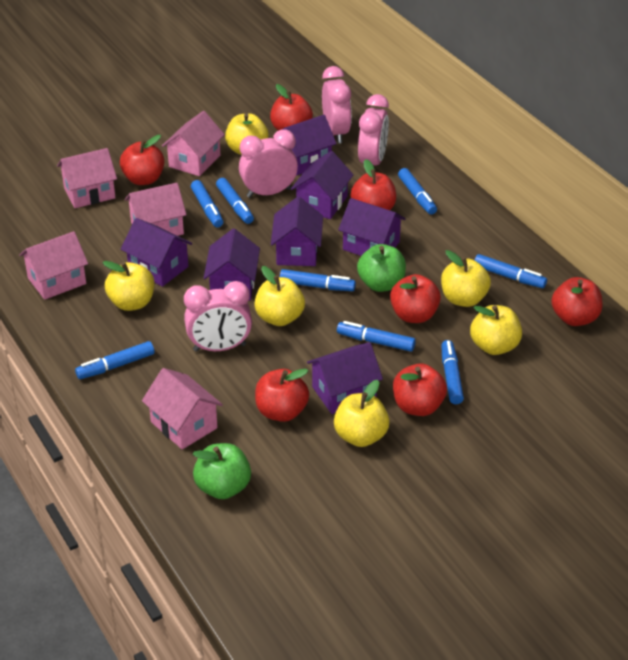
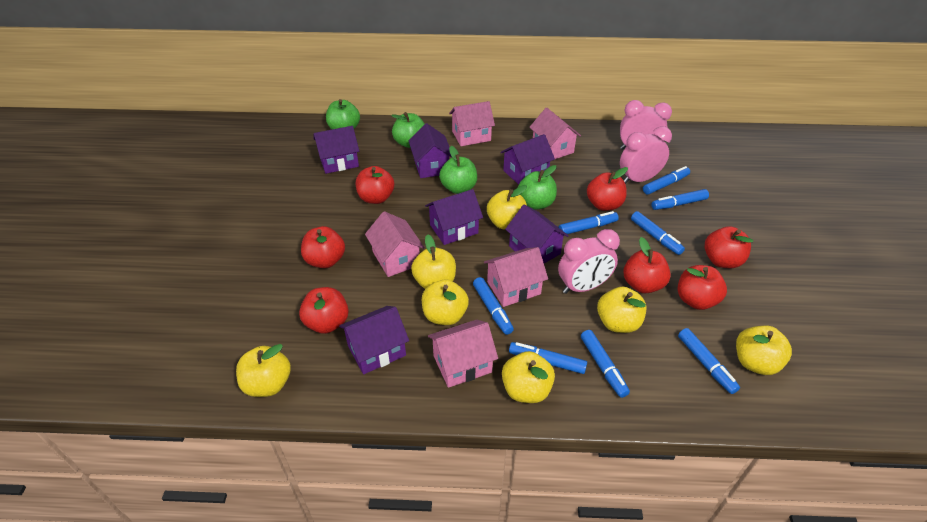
green apple: 2 -> 4
pink clock: 4 -> 3
purple house: 7 -> 6
yellow apple: 6 -> 7

